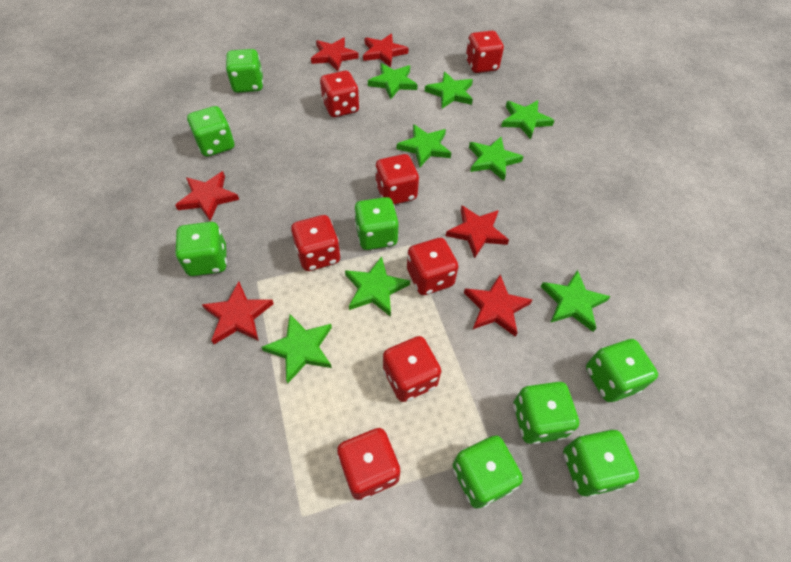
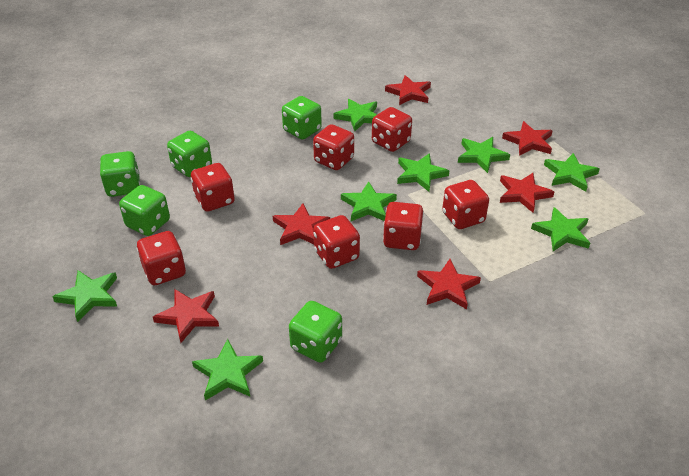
green dice: 8 -> 5

